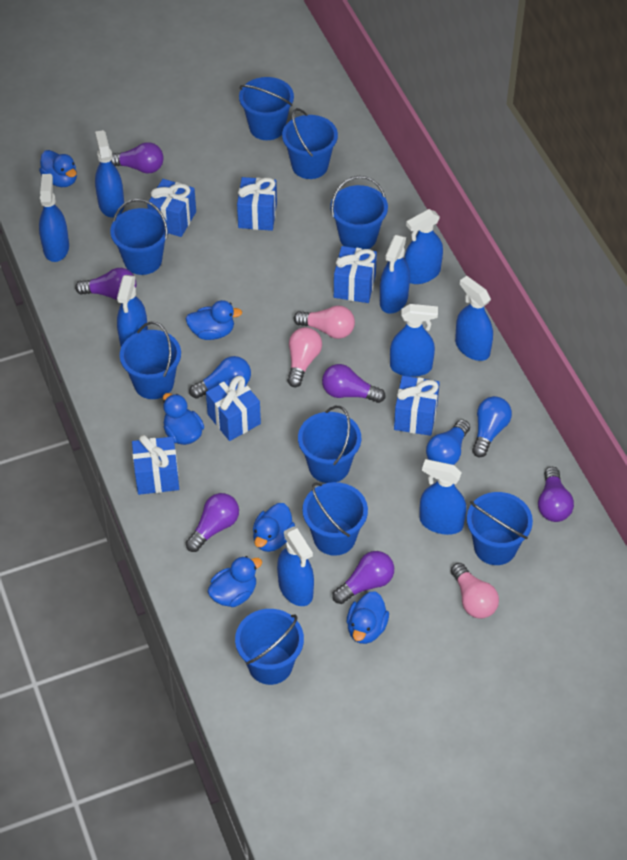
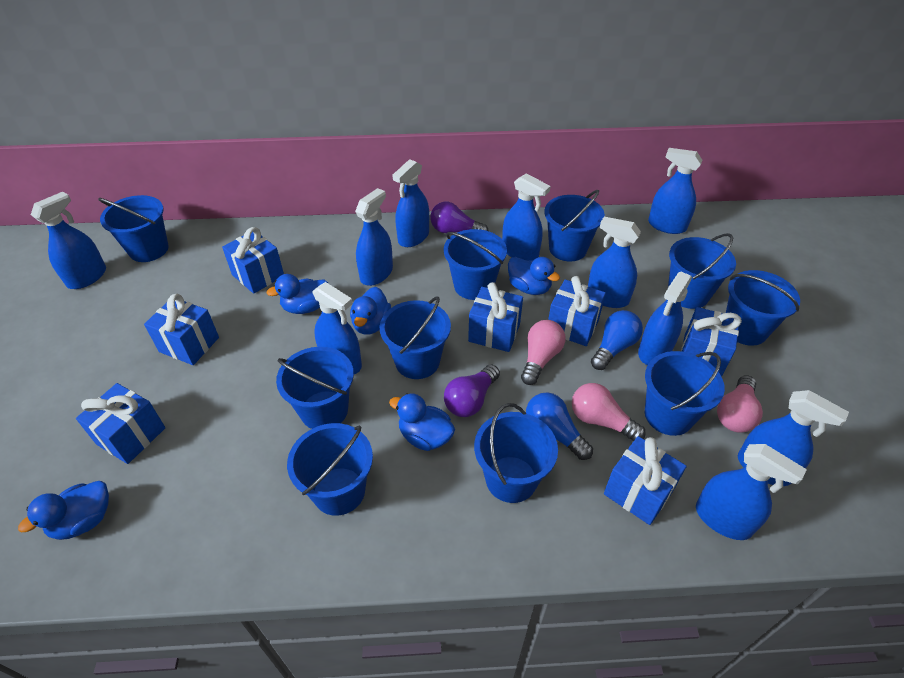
blue bucket: 9 -> 10
blue duck: 6 -> 5
blue gift: 6 -> 7
blue light bulb: 3 -> 2
blue spray bottle: 9 -> 10
purple light bulb: 6 -> 2

